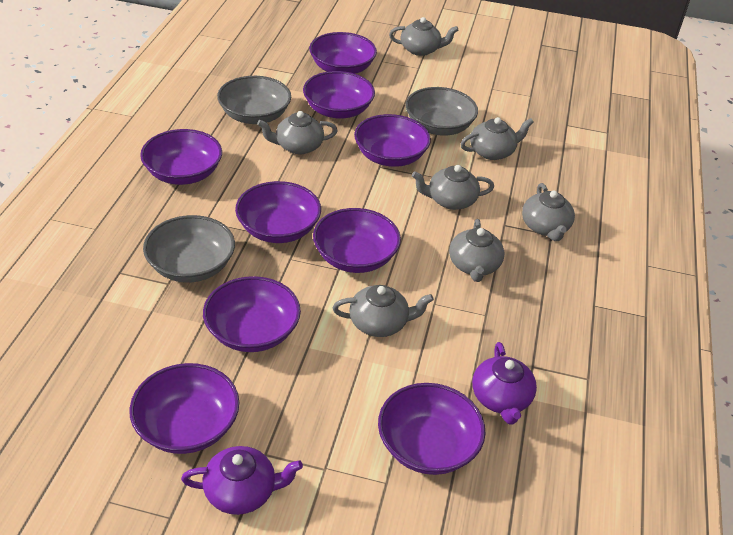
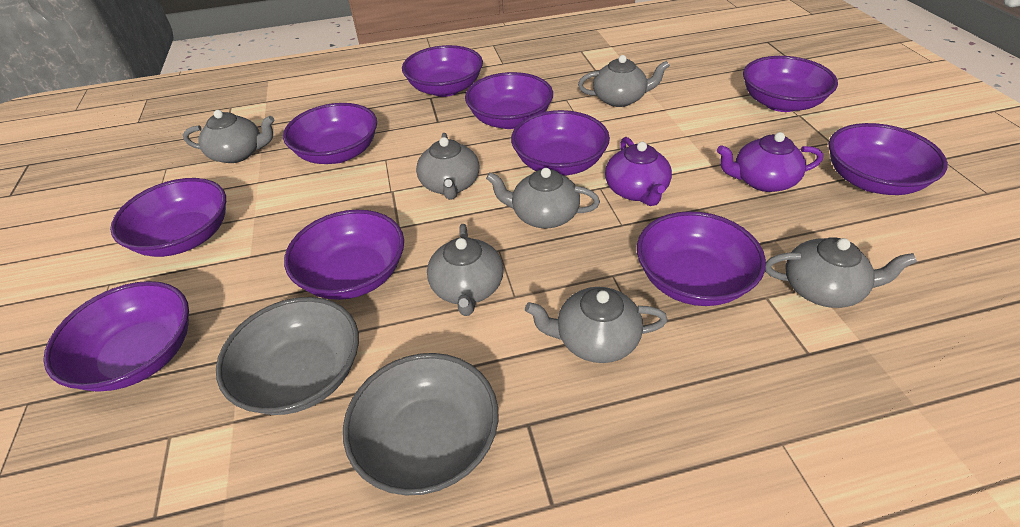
grey bowl: 3 -> 2
purple bowl: 9 -> 10

